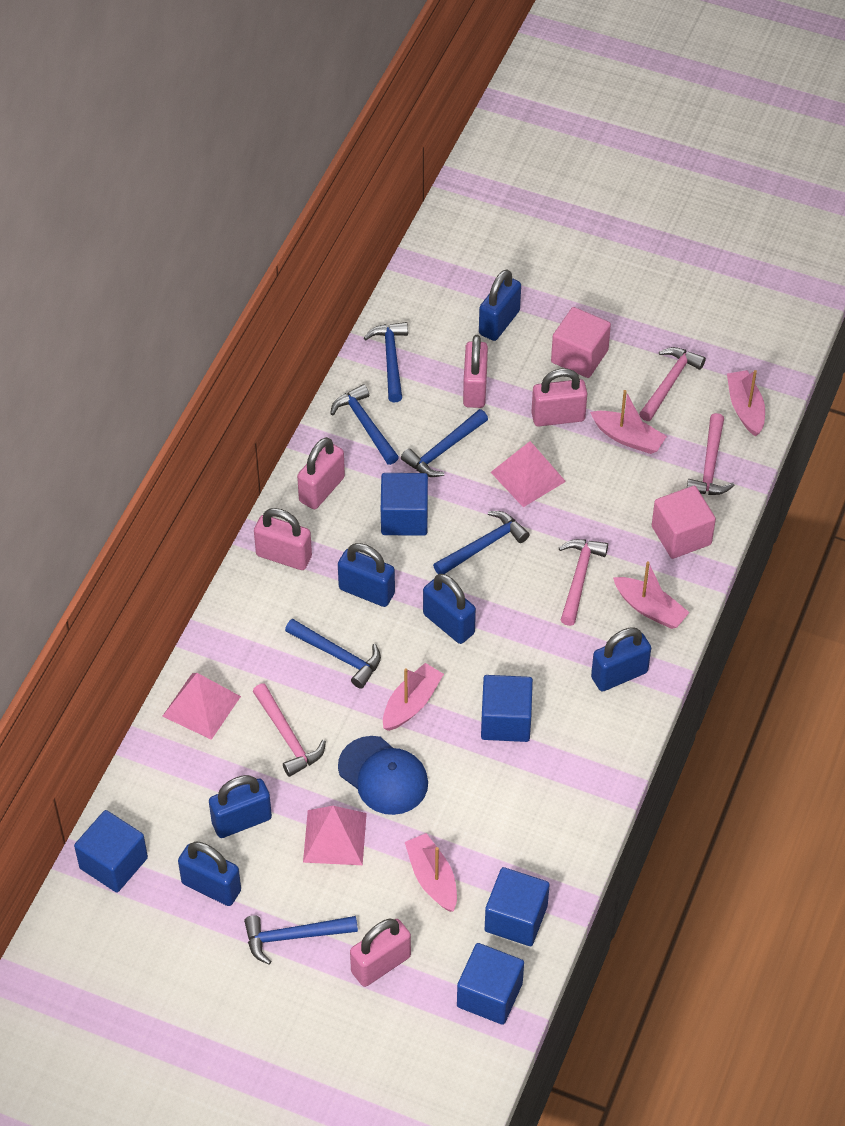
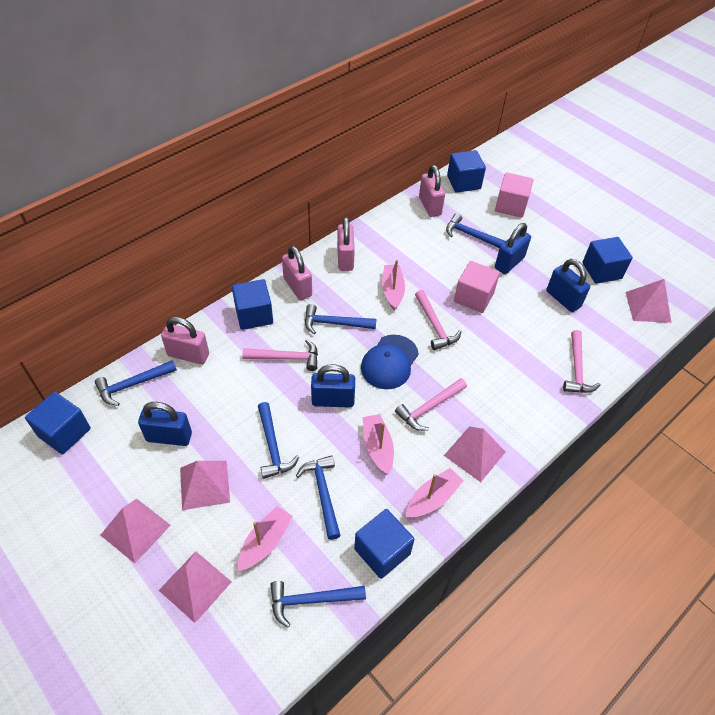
blue padlock: 6 -> 4
pink boat: 5 -> 4
pink padlock: 5 -> 4
pink pyramid: 3 -> 5

